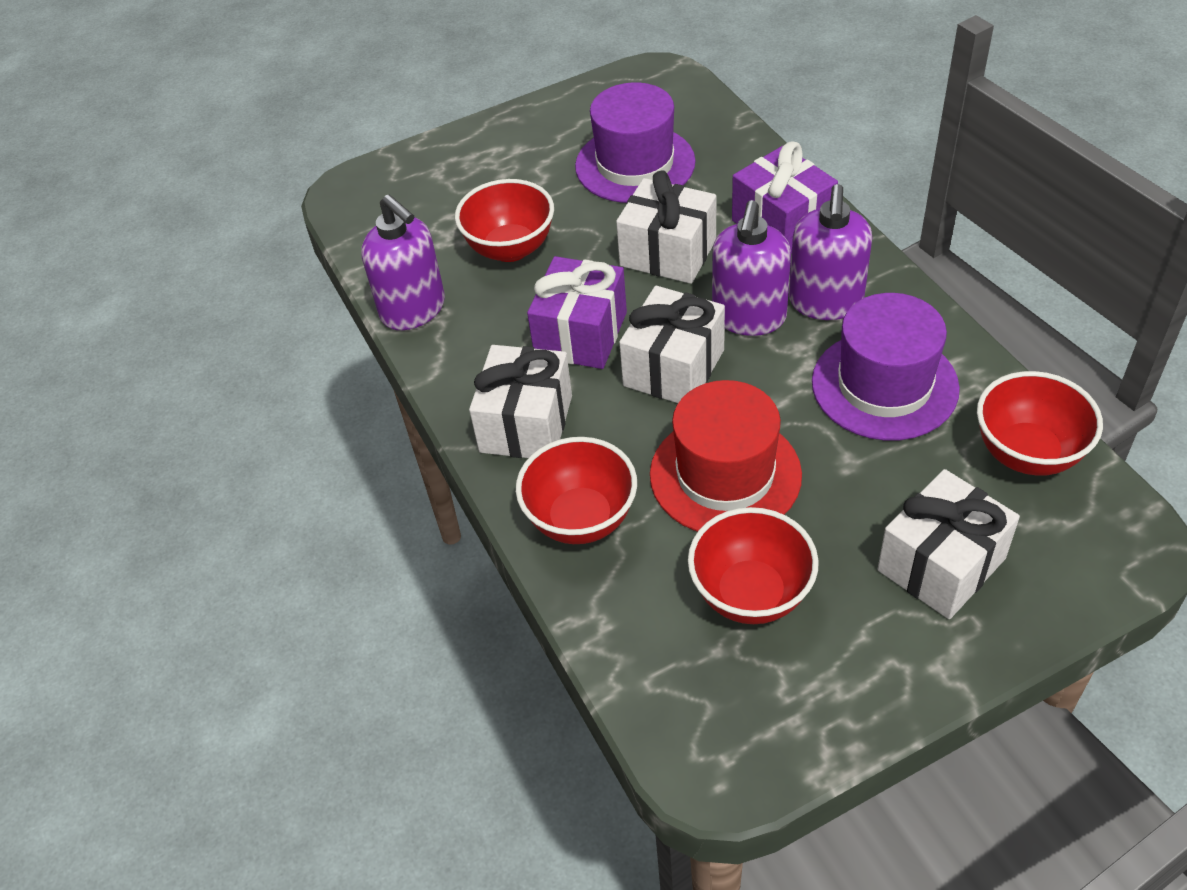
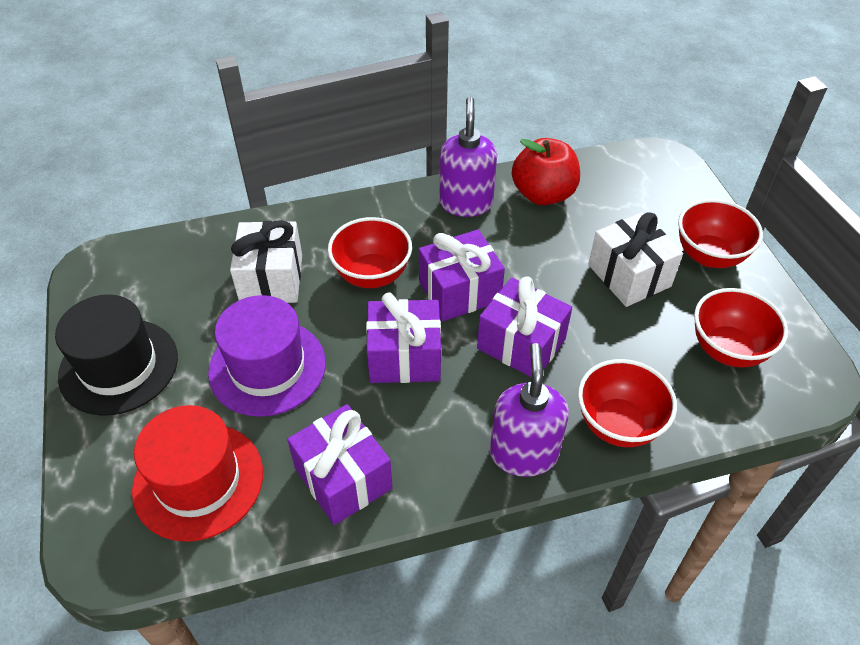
black hat: 0 -> 1
purple gift: 2 -> 4
purple hat: 2 -> 1
purple soap dispenser: 3 -> 2
red apple: 0 -> 1
white gift: 4 -> 2

